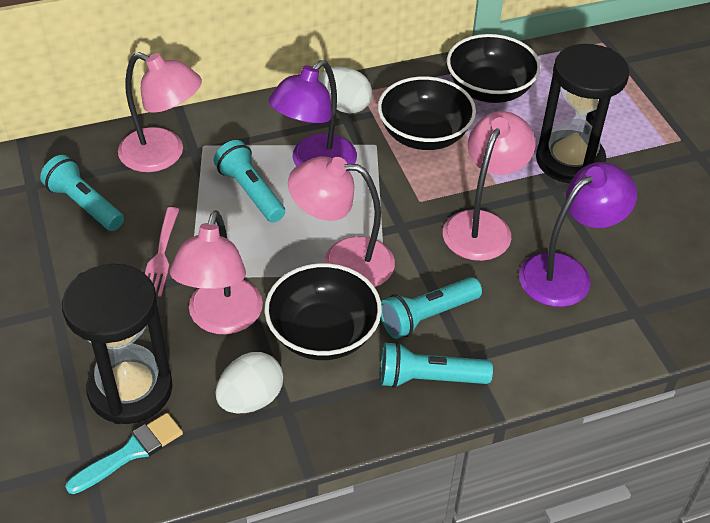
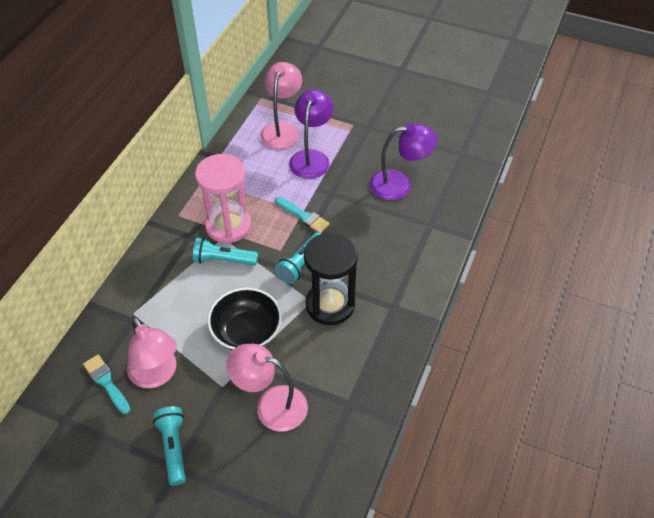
black bowl: 3 -> 1
black hourglass: 2 -> 1
pink fork: 1 -> 0
pink hourglass: 0 -> 1
pink lamp: 4 -> 3
turquoise brush: 1 -> 2
turquoise flashlight: 4 -> 3
white egg: 2 -> 0

